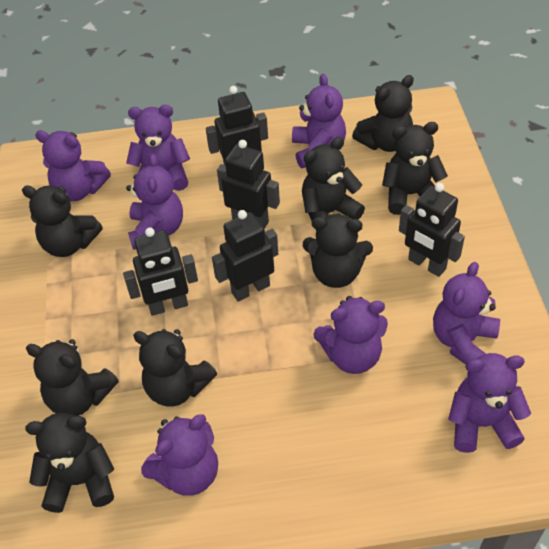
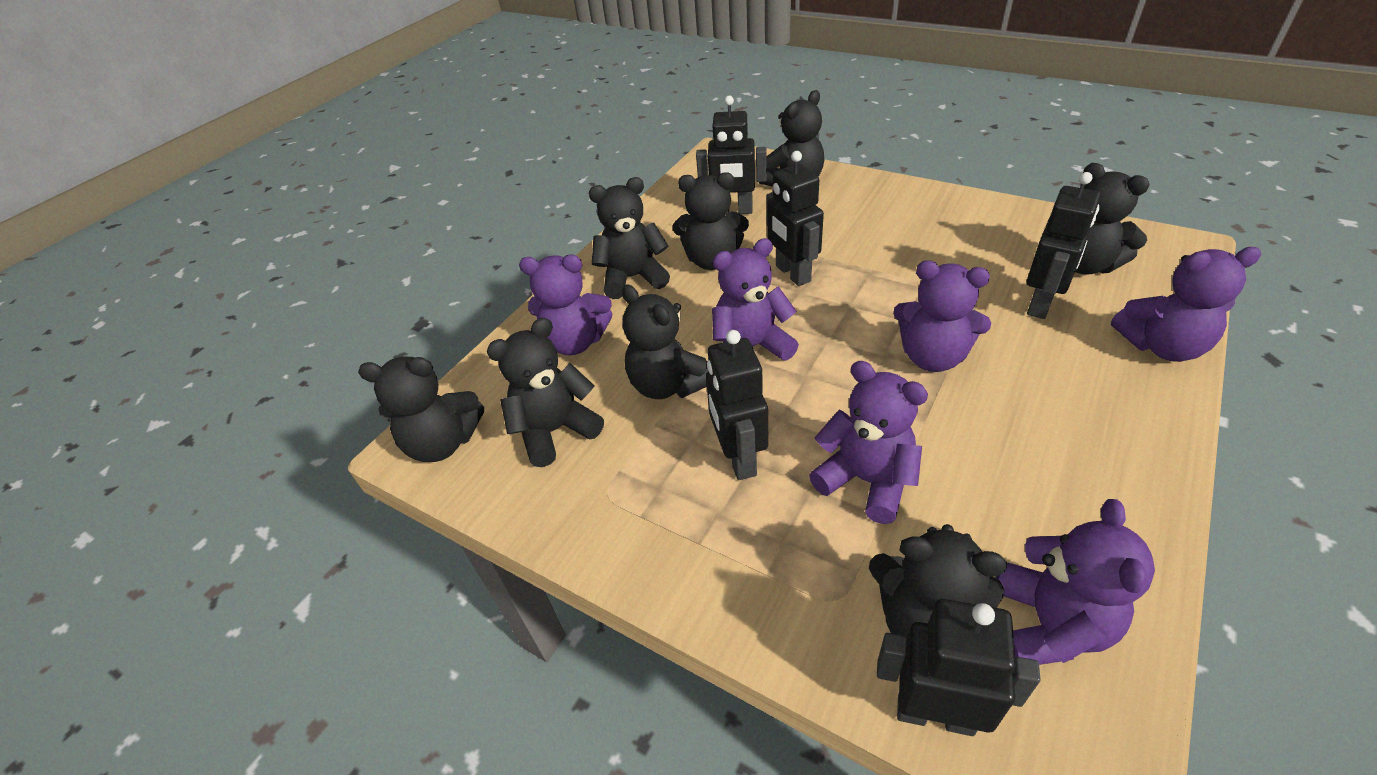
purple teddy bear: 8 -> 6

